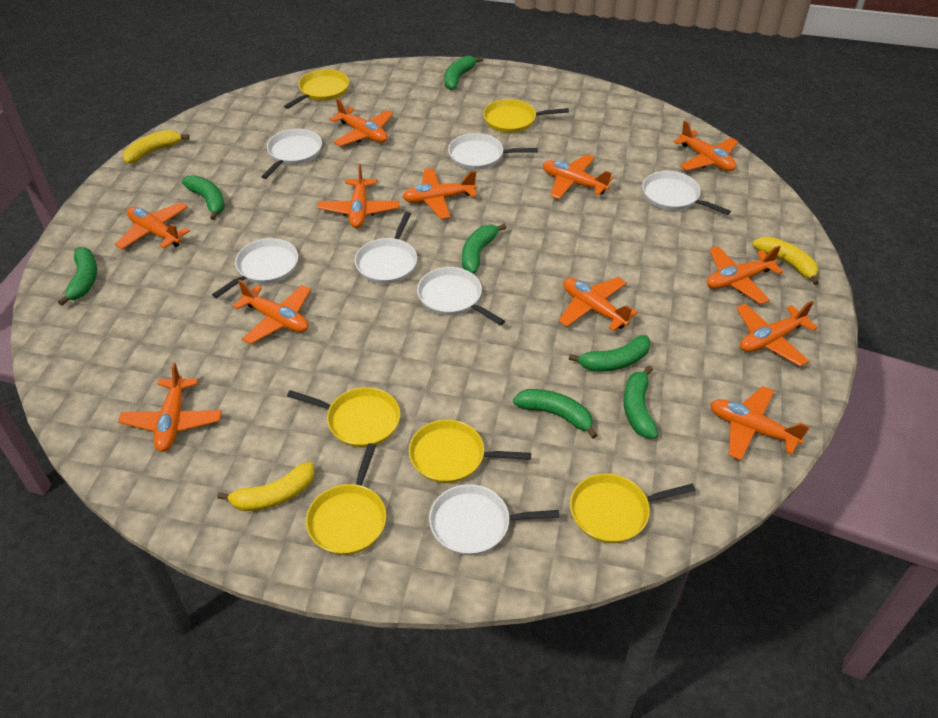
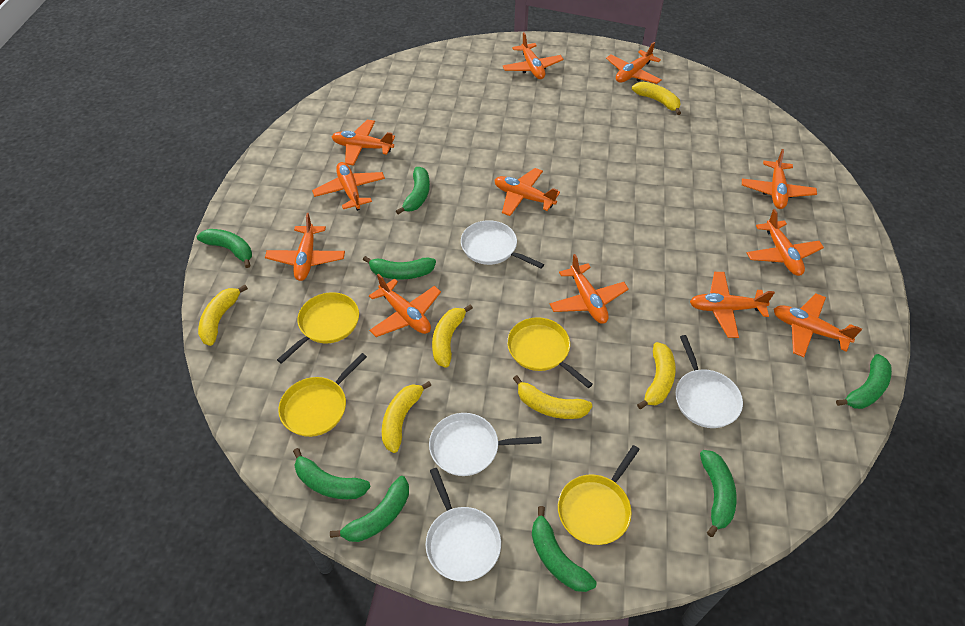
green banana: 7 -> 8
white pan: 7 -> 4
yellow banana: 3 -> 6
yellow pan: 6 -> 4

